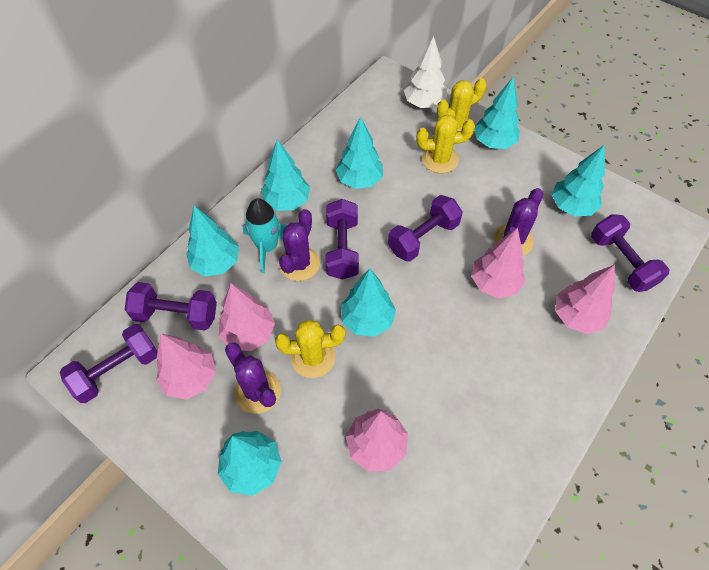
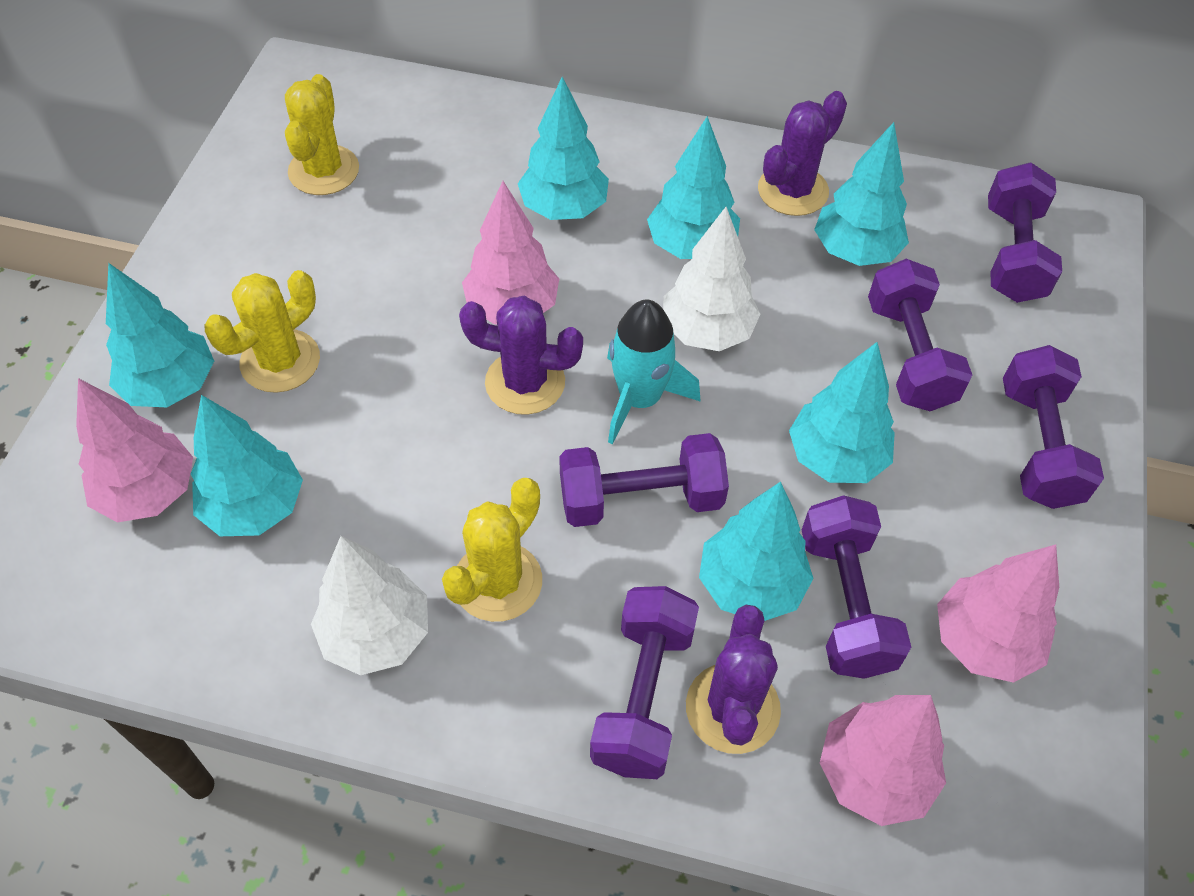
pink tree: 5 -> 4
purple dumbbell: 5 -> 6
white tree: 1 -> 2

